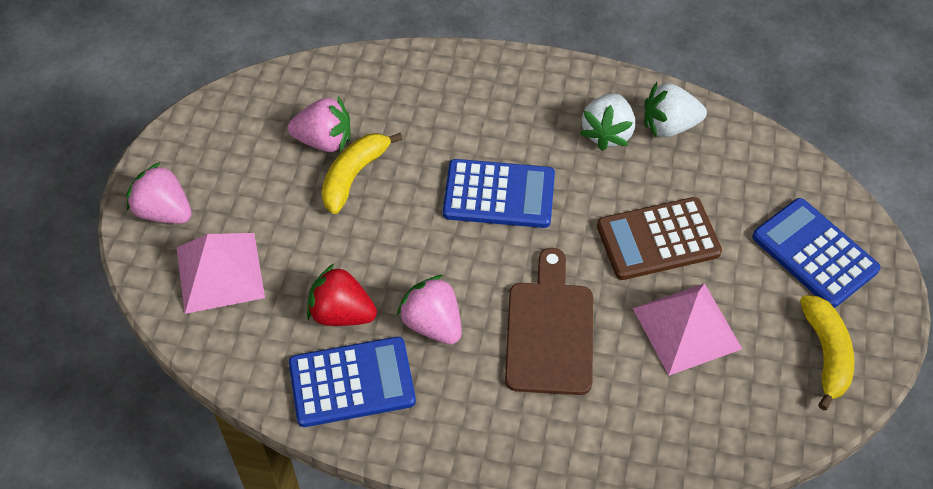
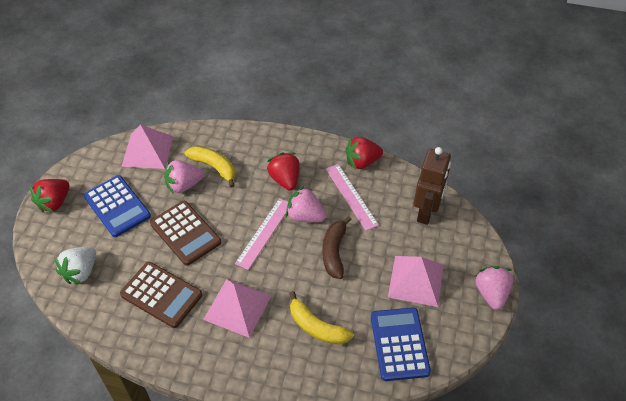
blue calculator: 3 -> 2
brown banana: 0 -> 1
brown calculator: 1 -> 2
brown cutting board: 1 -> 0
brown robot: 0 -> 1
pink pyramid: 2 -> 3
pink ruler: 0 -> 2
red strawberry: 1 -> 3
white strawberry: 2 -> 1

